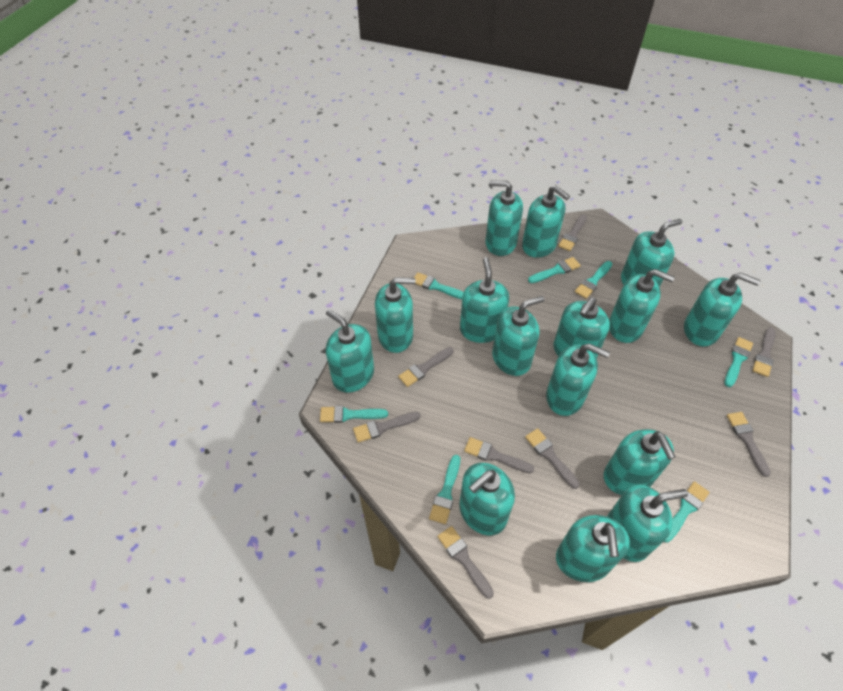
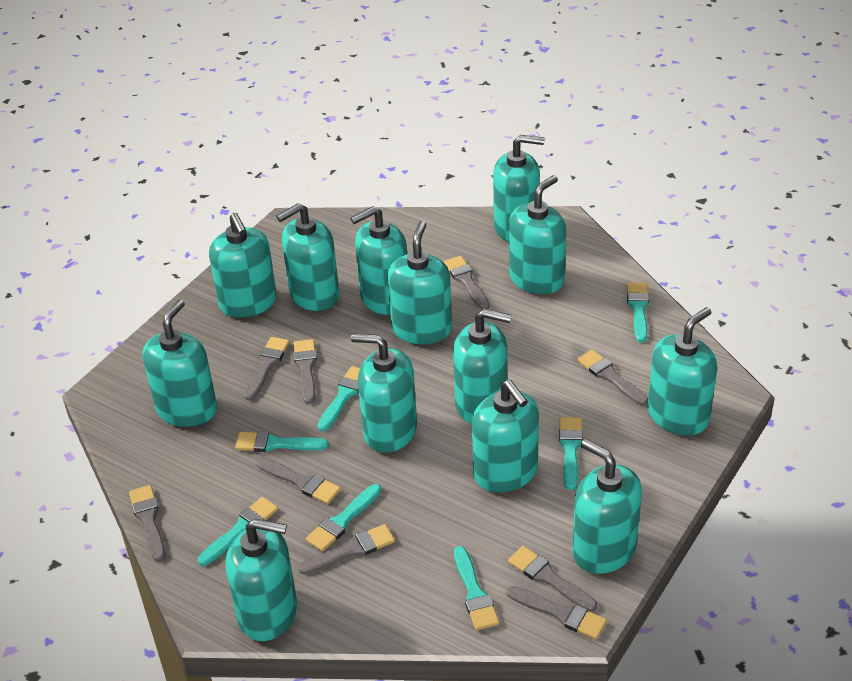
grey brush: 8 -> 9
turquoise soap dispenser: 15 -> 13

